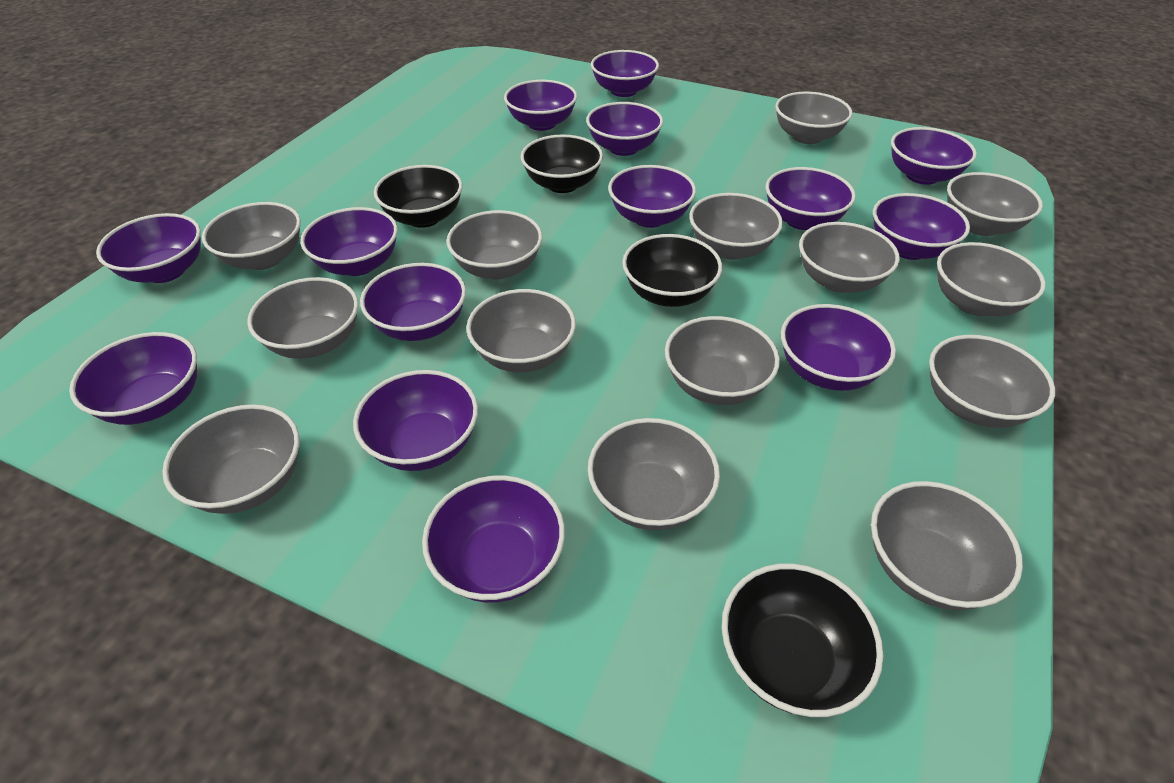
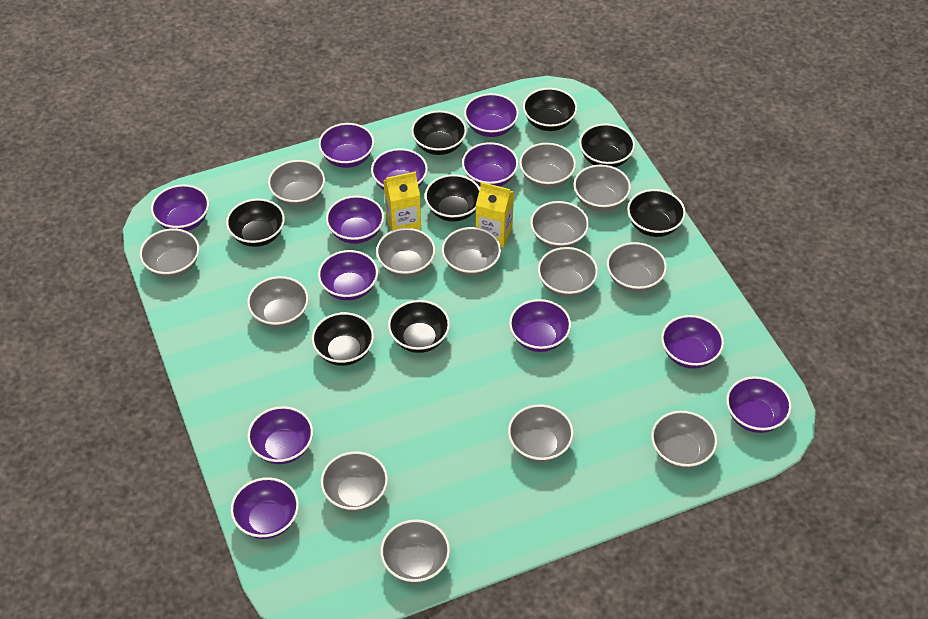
black bowl: 4 -> 8
purple bowl: 14 -> 12
yellow carton: 0 -> 2

